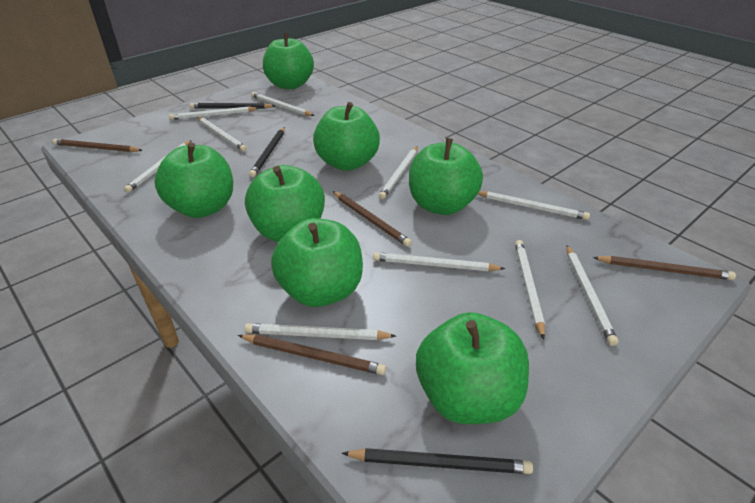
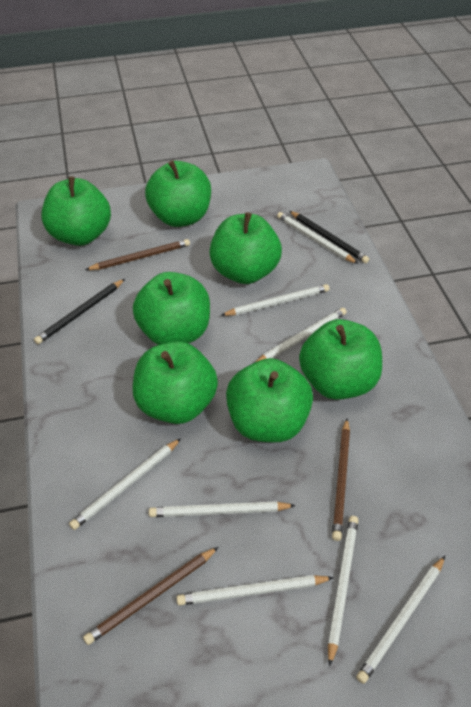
black pencil: 3 -> 2
brown pencil: 4 -> 3
white pencil: 10 -> 8

